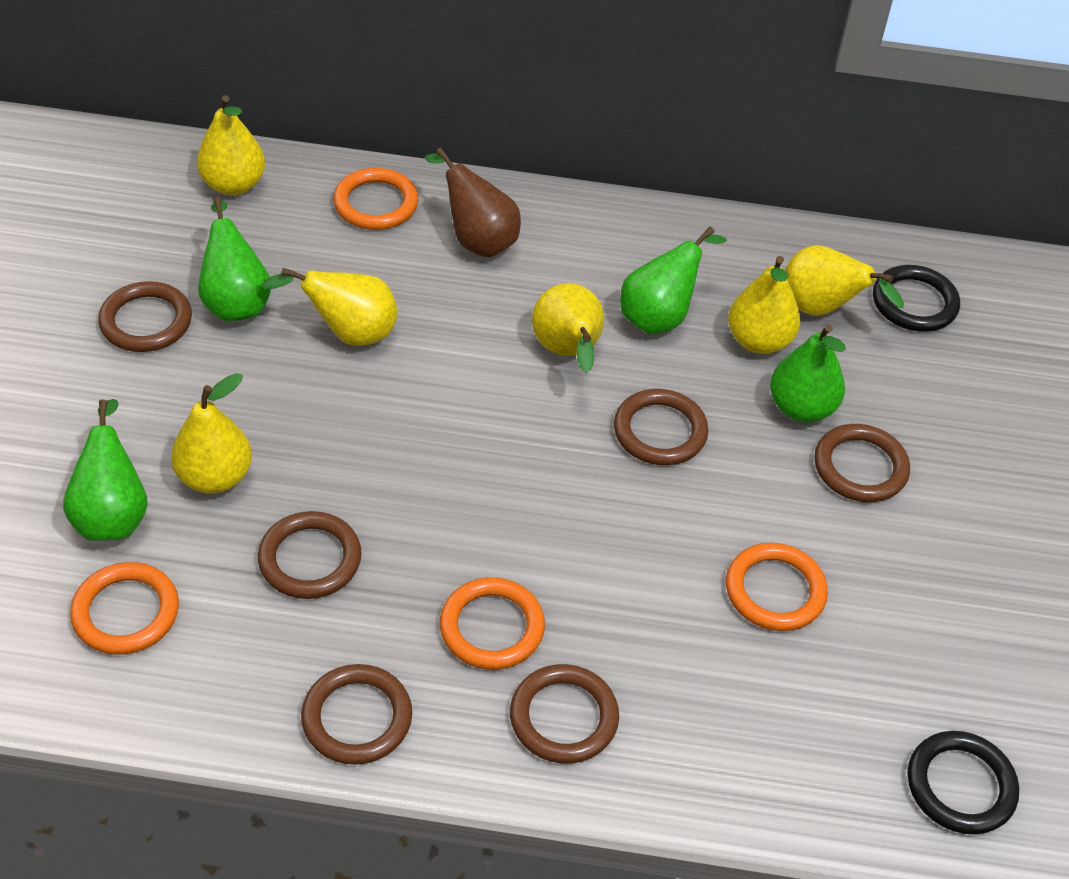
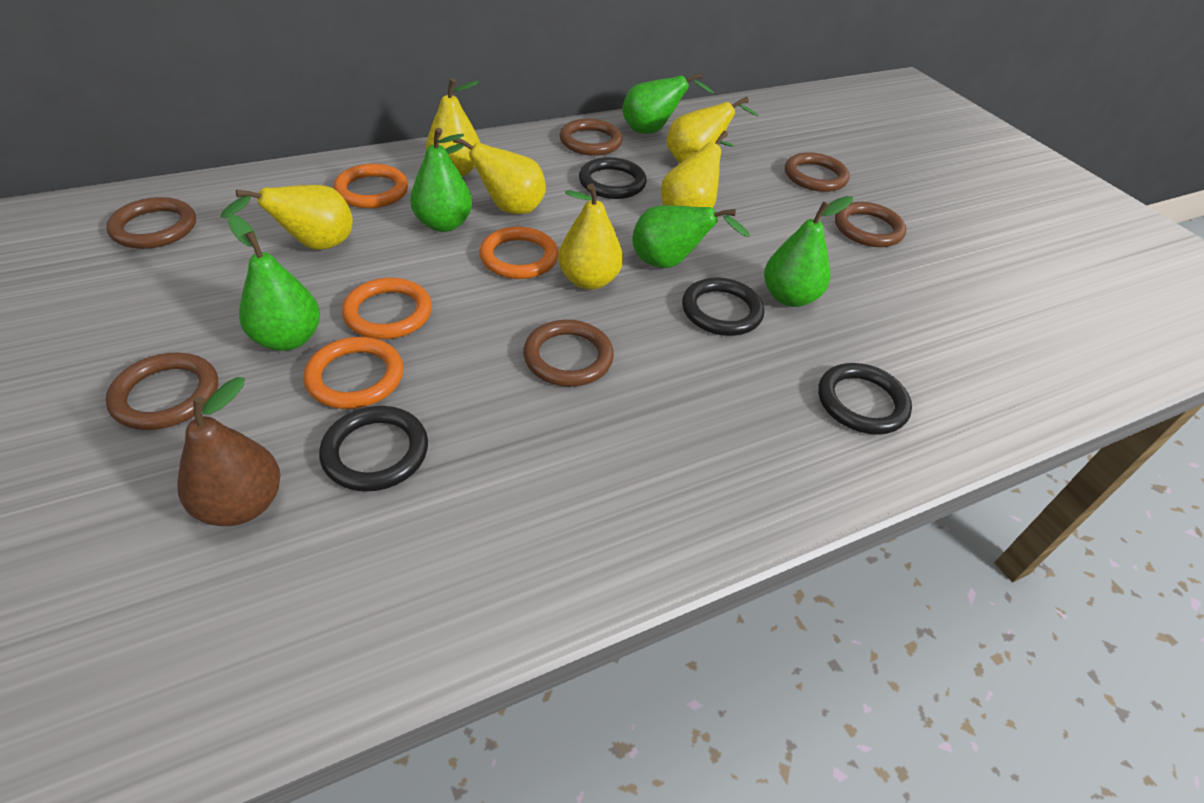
black ring: 2 -> 4
green pear: 4 -> 5

